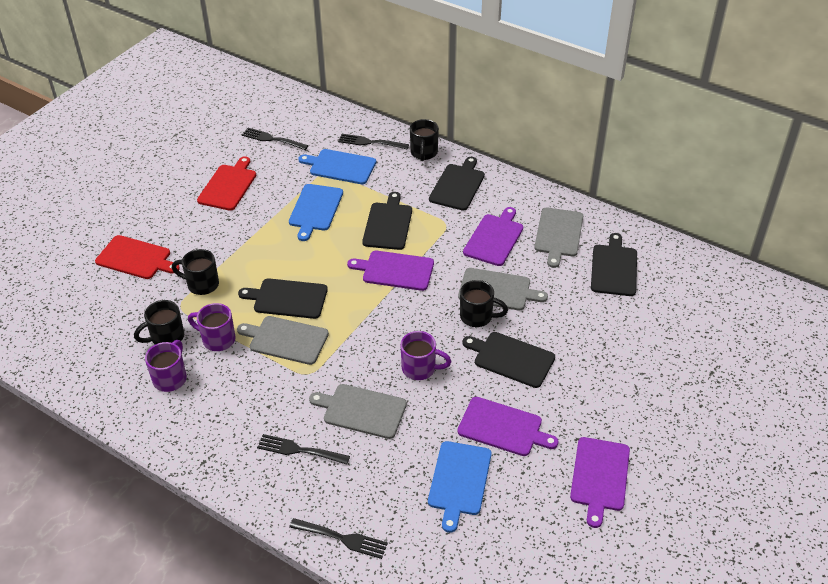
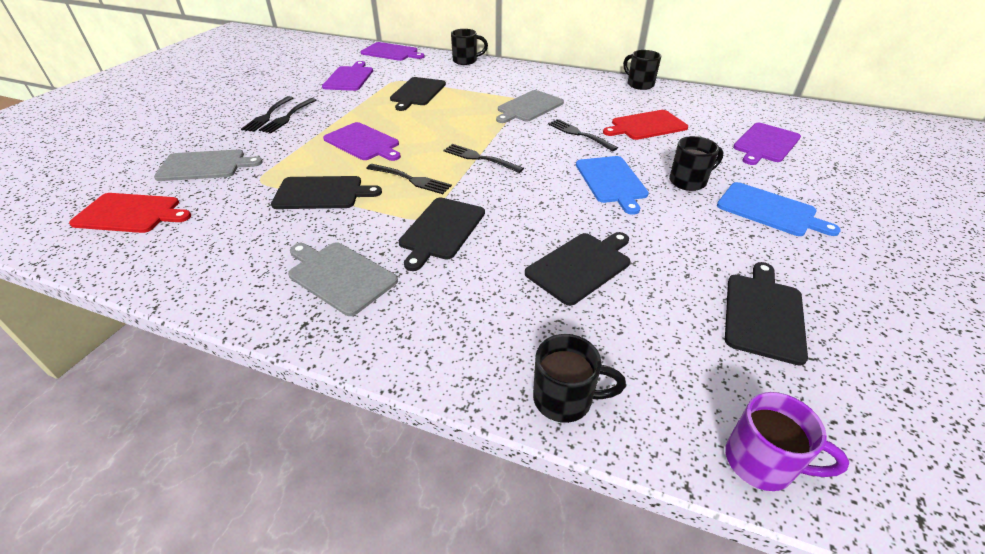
black fork: 4 -> 5
blue cutting board: 3 -> 2
grey cutting board: 4 -> 3
purple mug: 3 -> 1

